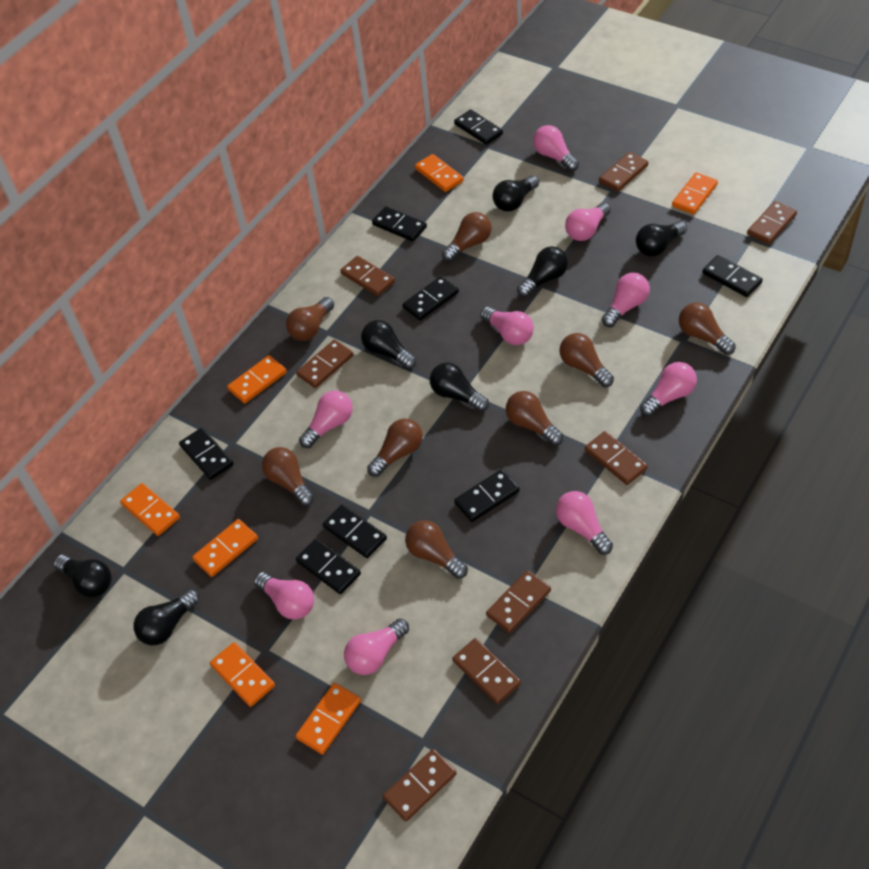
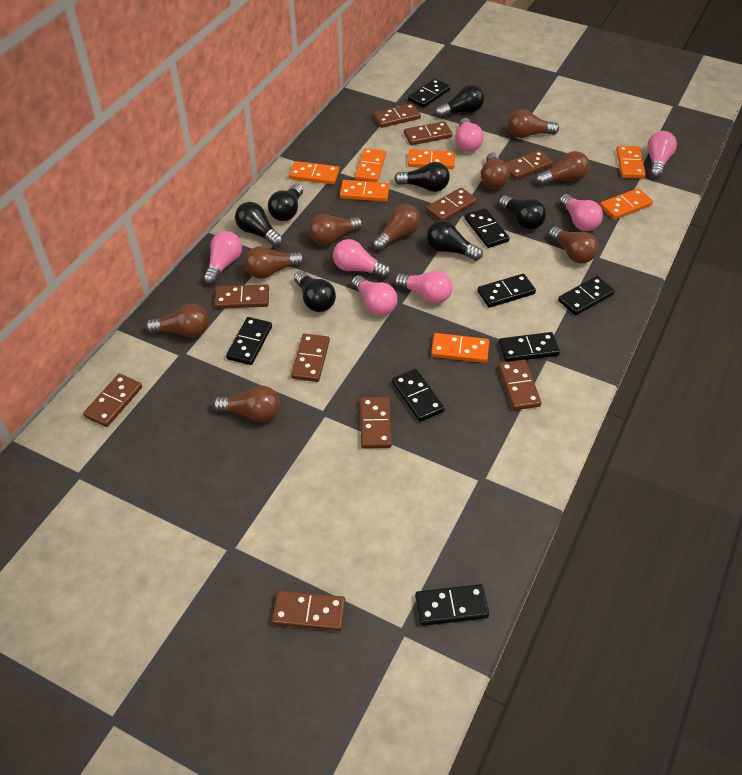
brown domino: 8 -> 10
brown light bulb: 8 -> 9
pink light bulb: 9 -> 7

